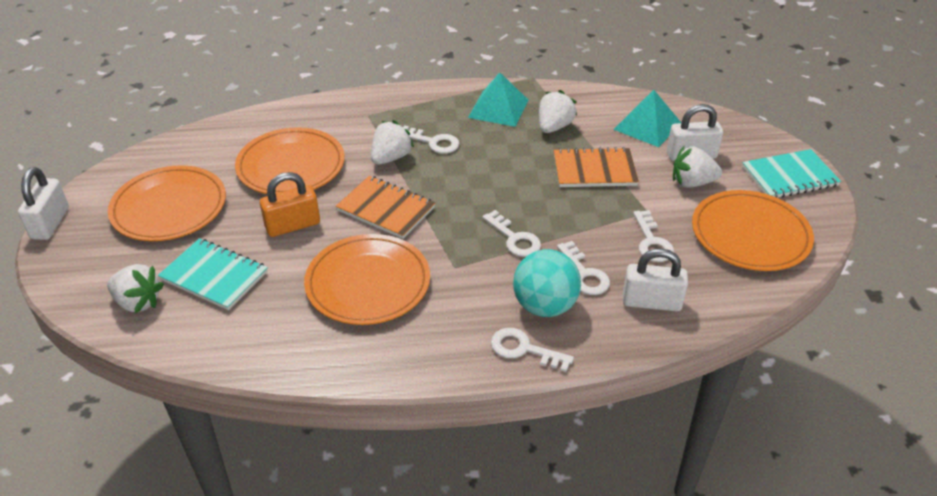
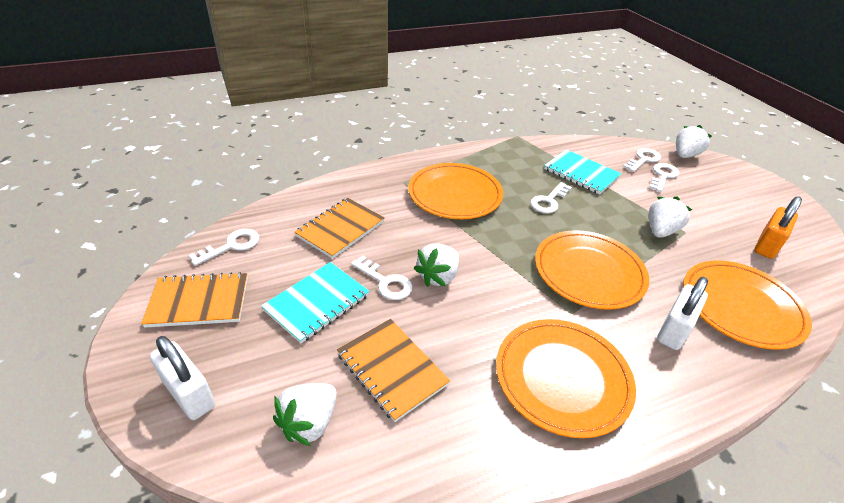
orange notebook: 2 -> 3
turquoise ball: 1 -> 0
turquoise pyramid: 2 -> 0
white padlock: 3 -> 2

